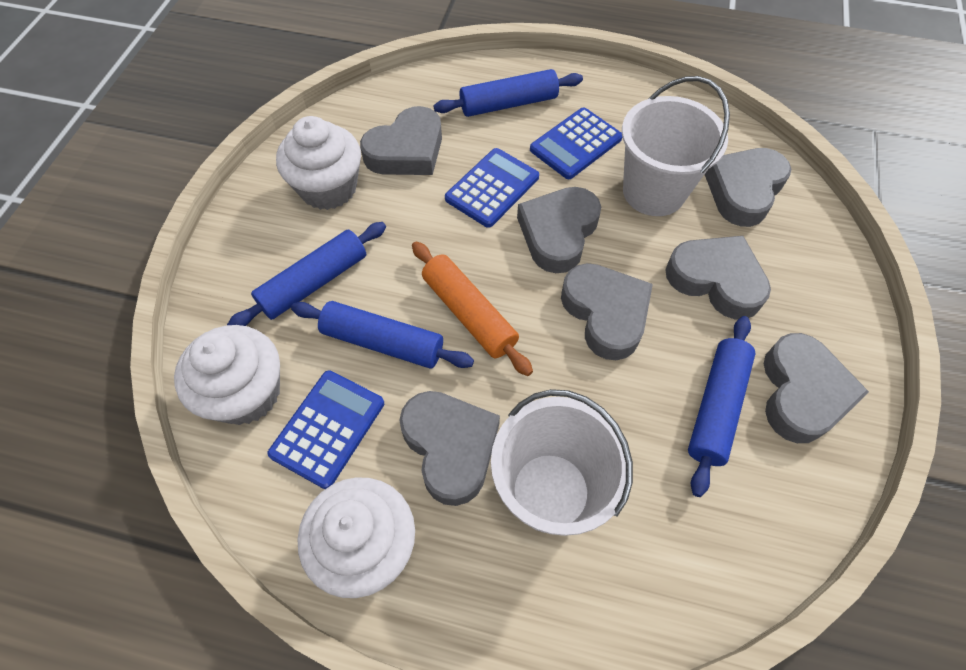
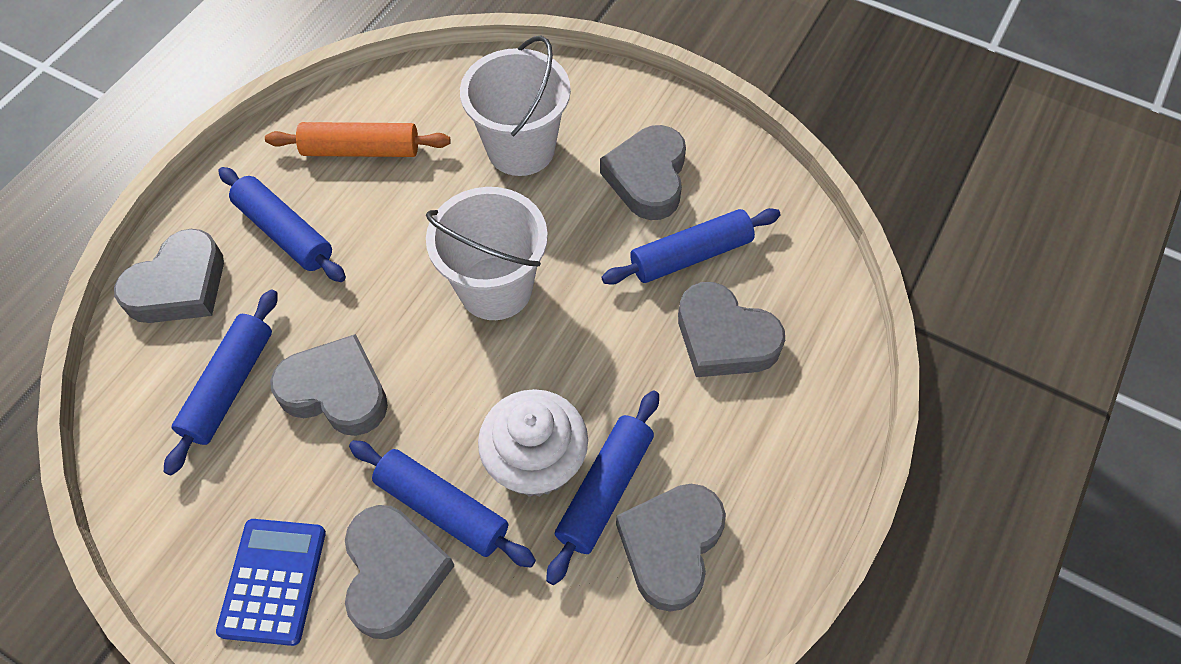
blue calculator: 3 -> 1
blue rolling pin: 4 -> 5
grey heart: 7 -> 6
white cupcake: 3 -> 1

